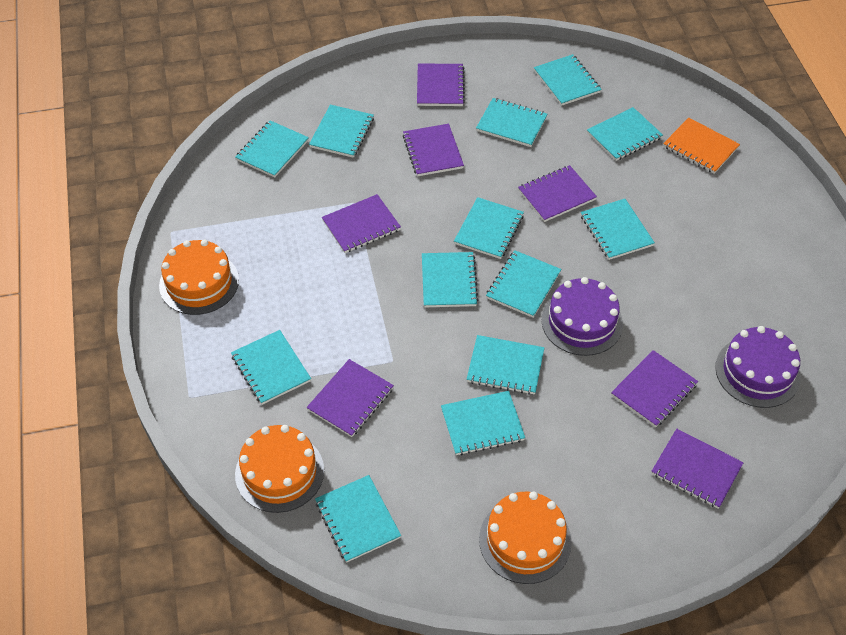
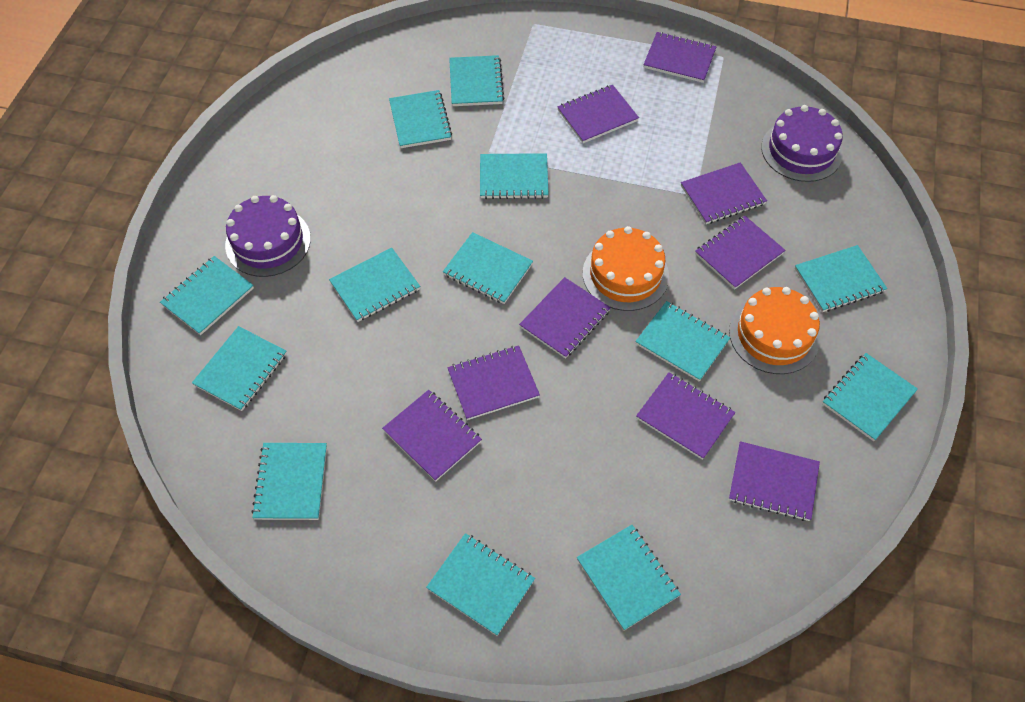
orange cake: 3 -> 2
orange notebook: 1 -> 0
purple notebook: 7 -> 9

